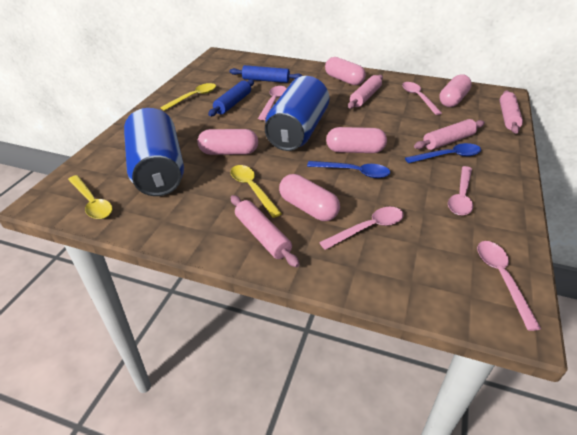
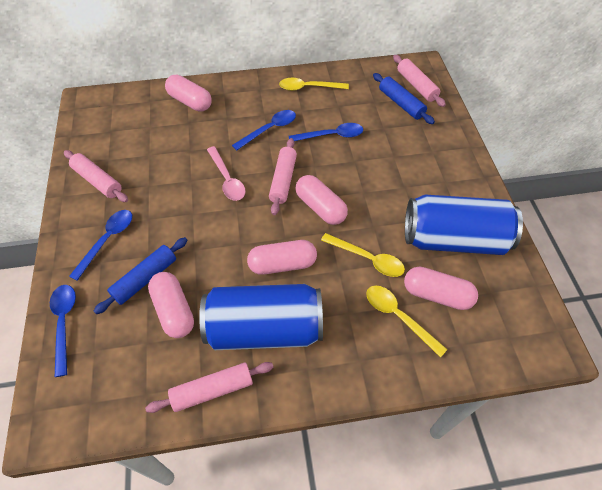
blue spoon: 2 -> 4
pink spoon: 5 -> 1

